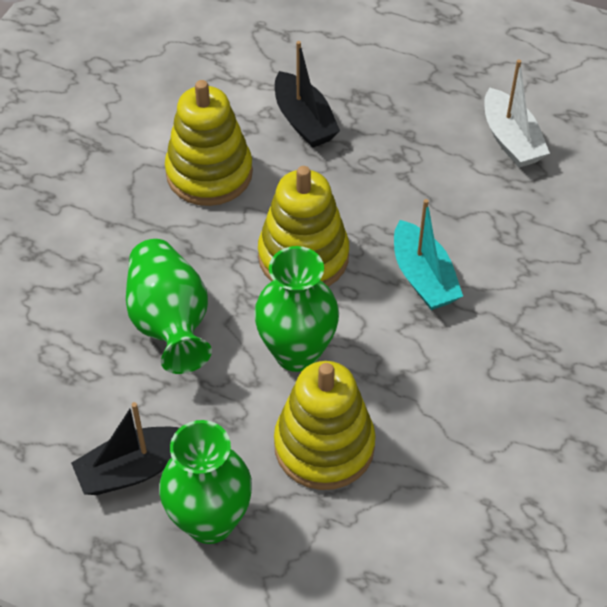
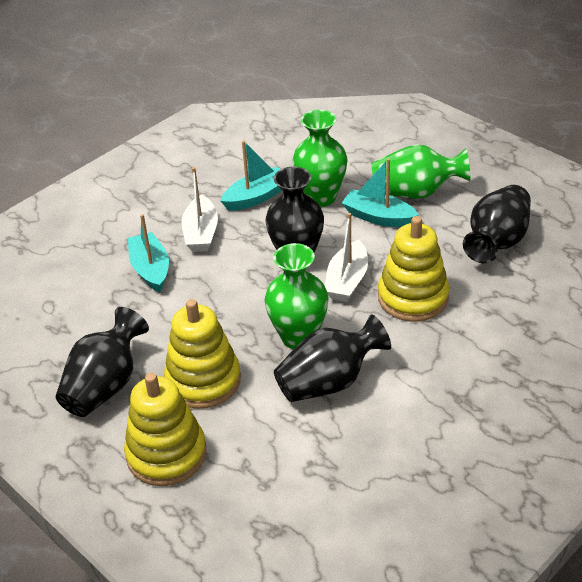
black boat: 2 -> 0
black vase: 0 -> 4
turquoise boat: 1 -> 3
white boat: 1 -> 2

